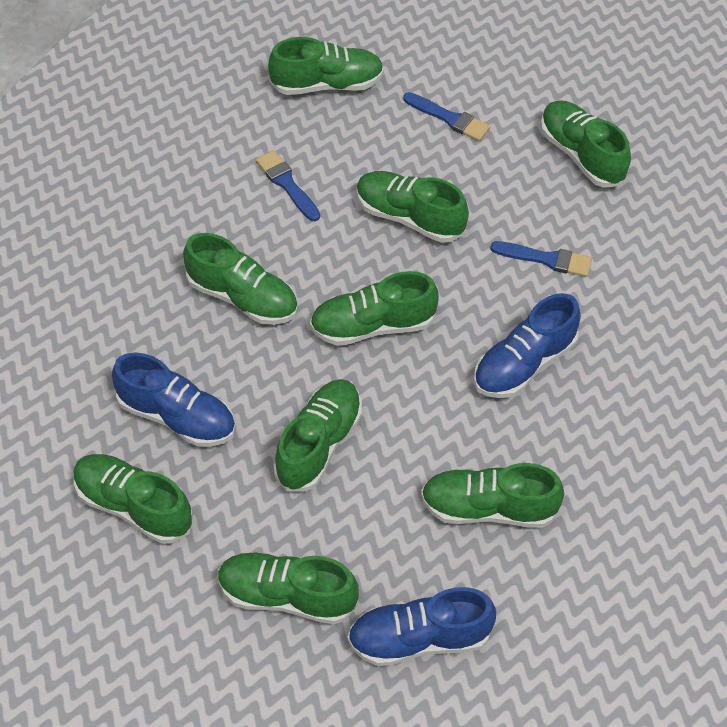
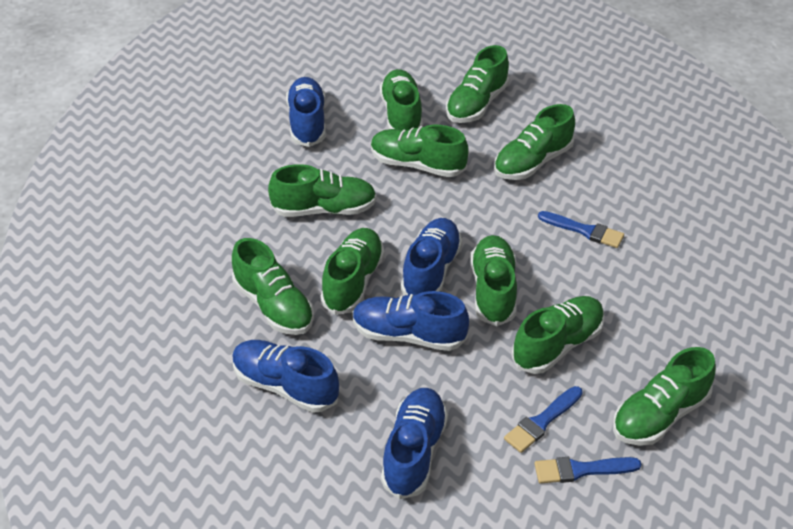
blue shoe: 3 -> 5
green shoe: 9 -> 10

